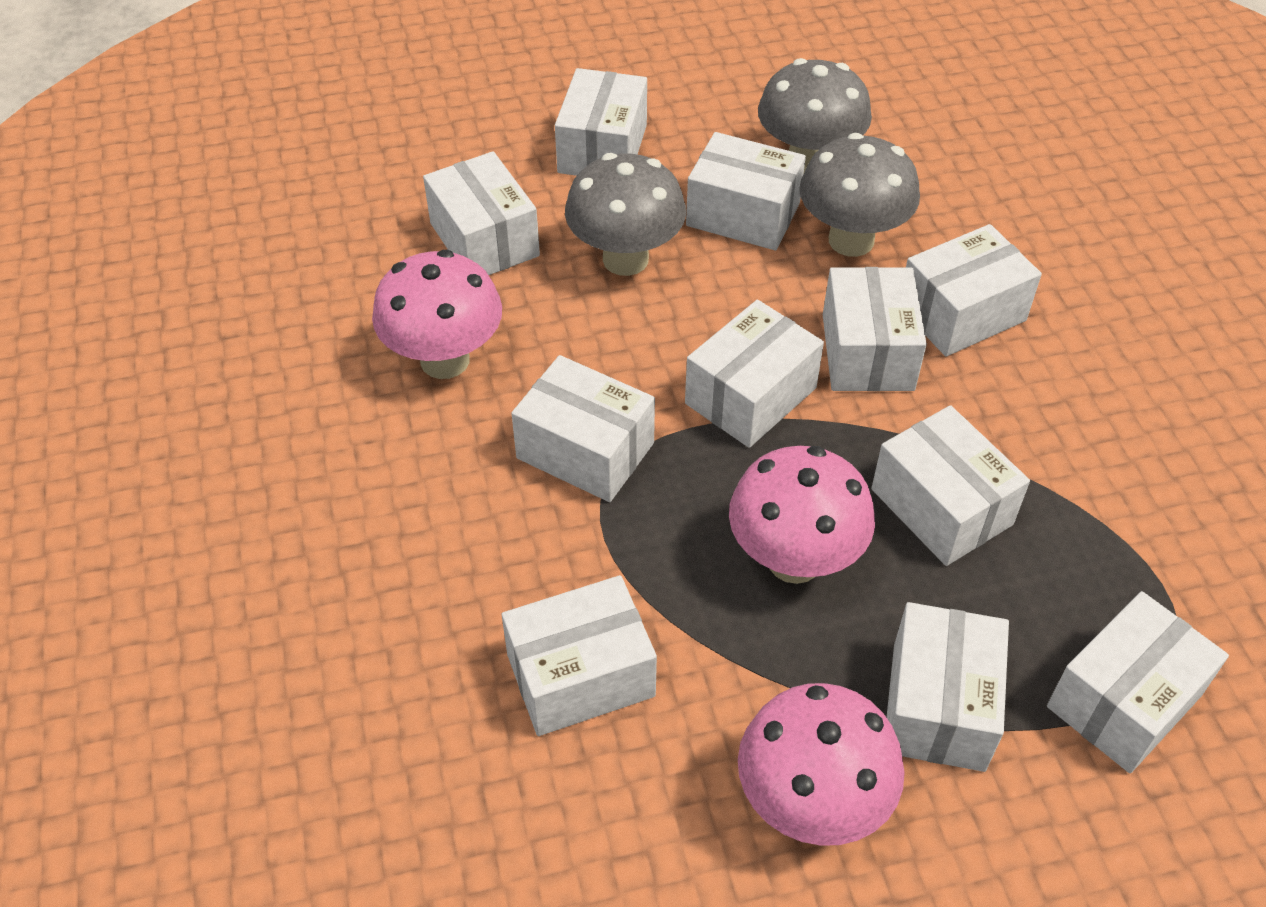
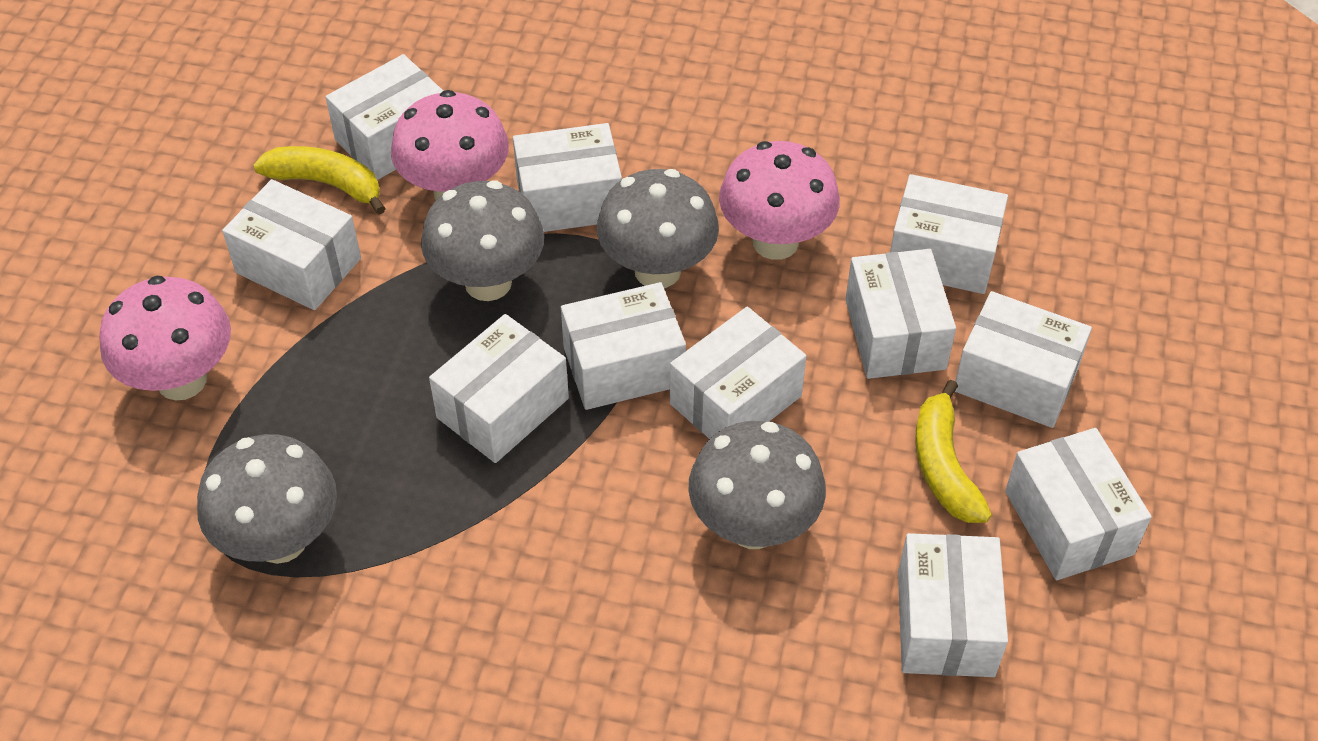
grey mushroom: 3 -> 4
yellow banana: 0 -> 2

